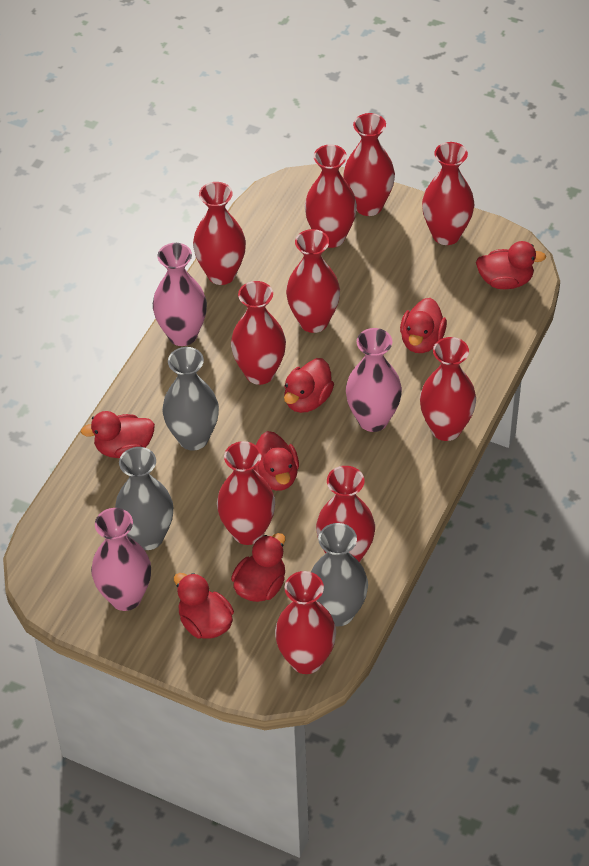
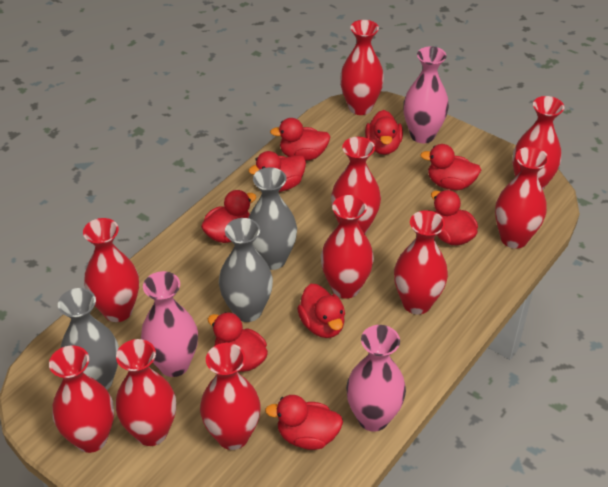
red duck: 7 -> 9

